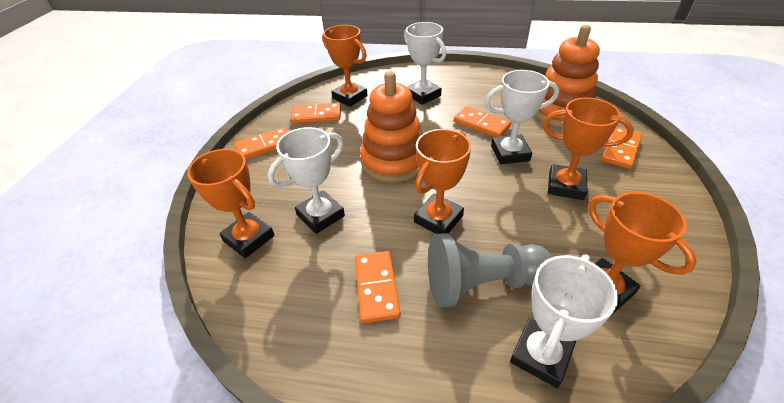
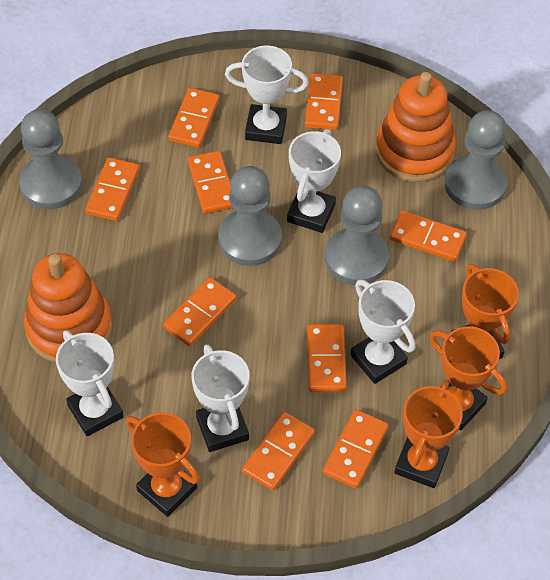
grey pawn: 1 -> 4
orange domino: 5 -> 9
orange trophy: 5 -> 4
white trophy: 4 -> 5

